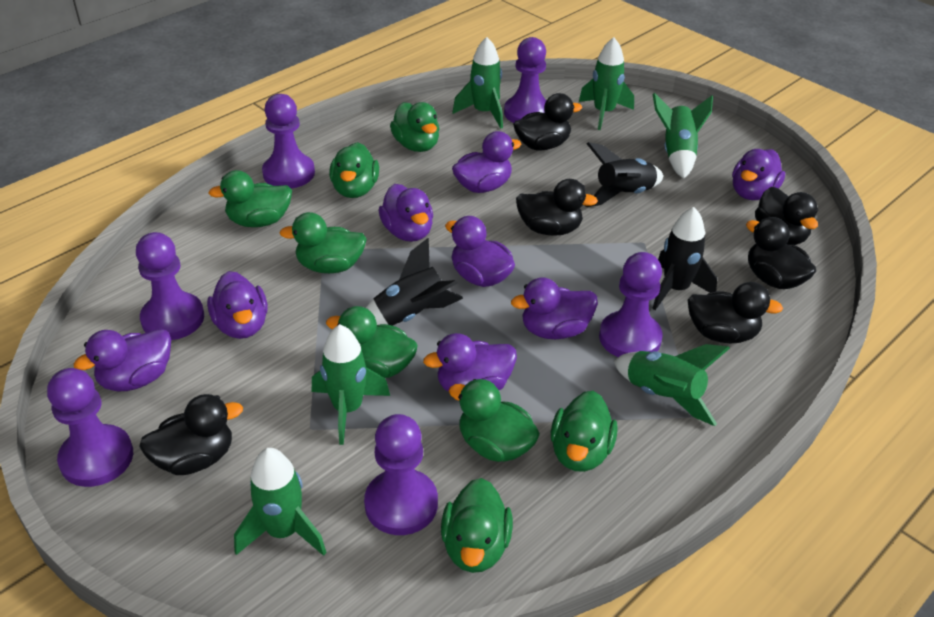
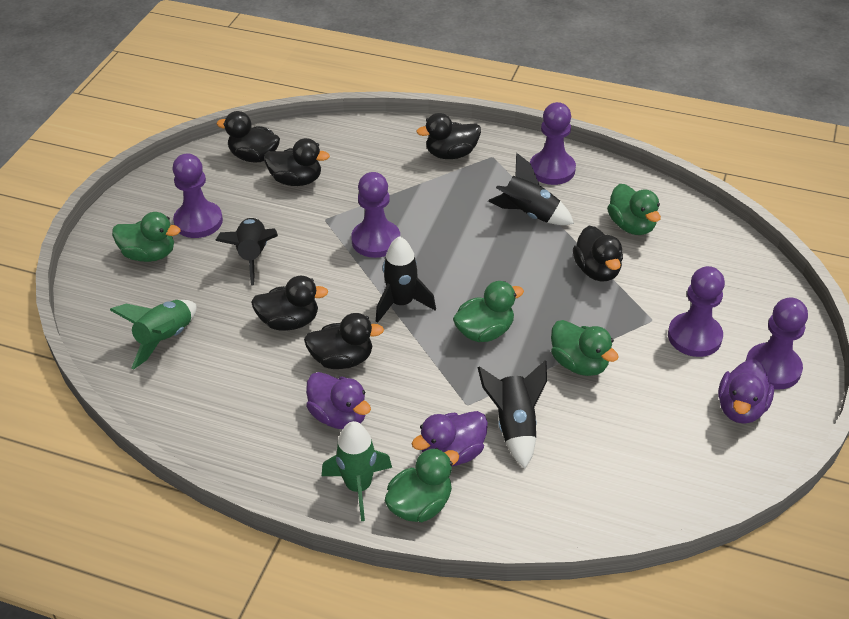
black rocket: 3 -> 4
green duck: 8 -> 5
green rocket: 6 -> 2
purple duck: 8 -> 3
purple pawn: 6 -> 5

